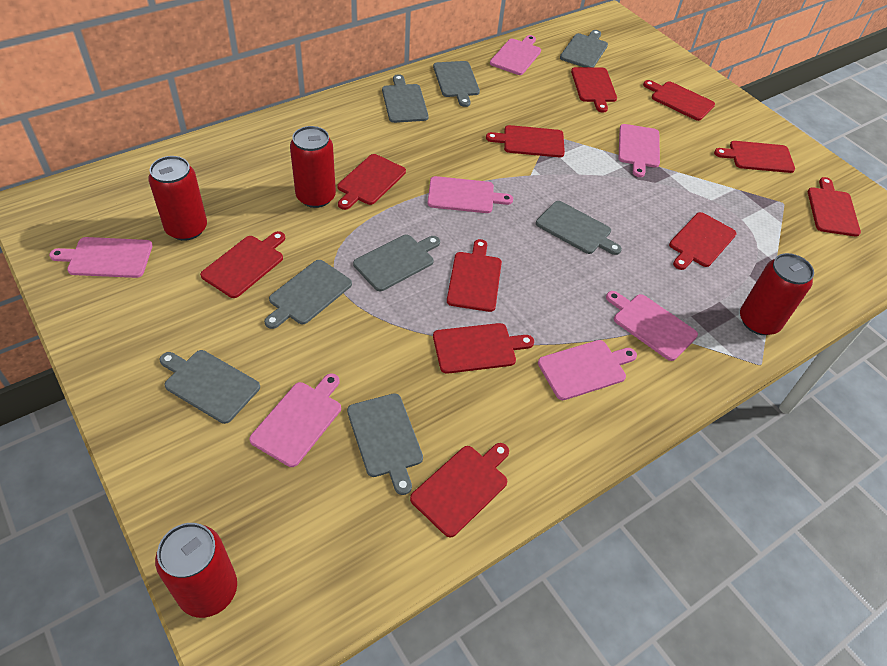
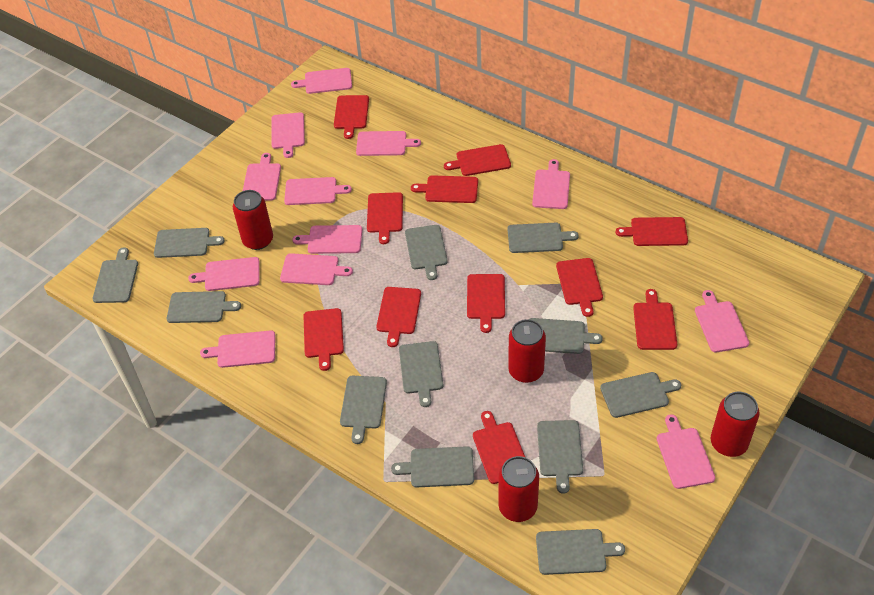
grey cutting board: 8 -> 12
pink cutting board: 7 -> 12

